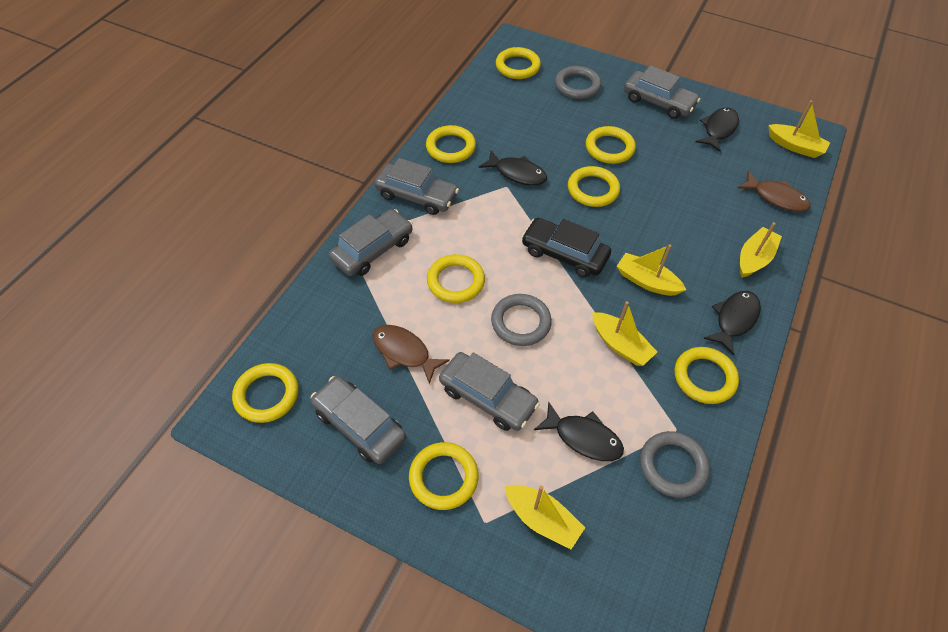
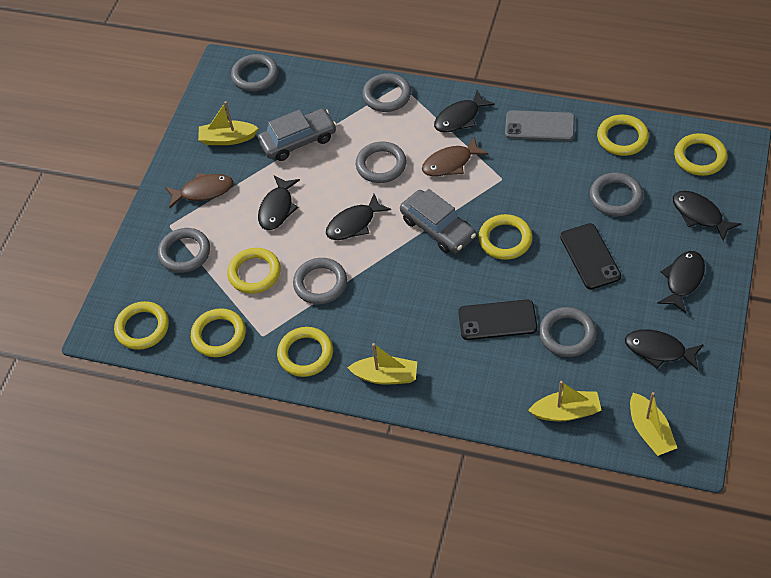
black car: 1 -> 0
black fish: 4 -> 6
black phone: 0 -> 2
grey car: 5 -> 2
grey phone: 0 -> 1
grey ring: 3 -> 7
yellow boat: 5 -> 4
yellow ring: 8 -> 7

